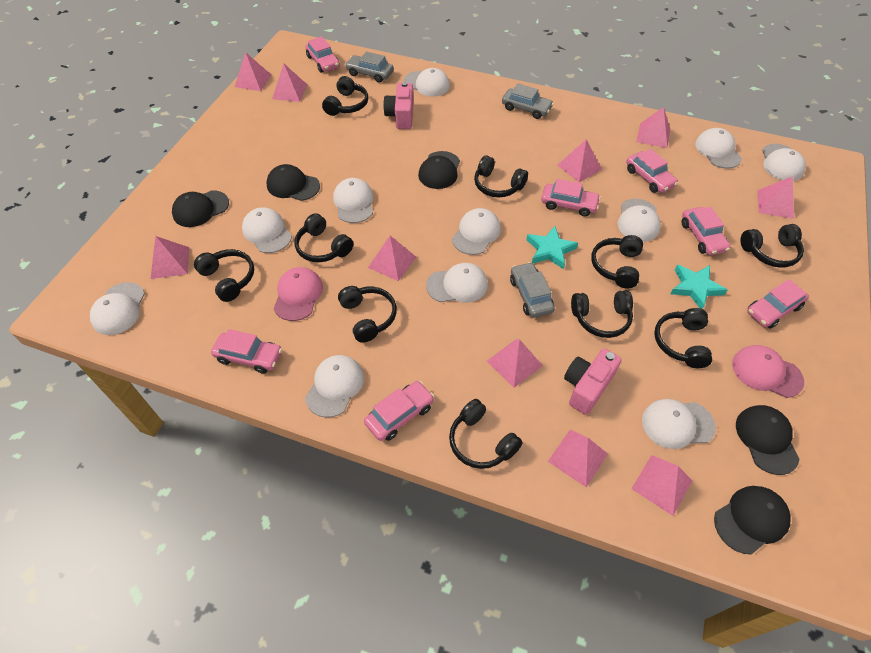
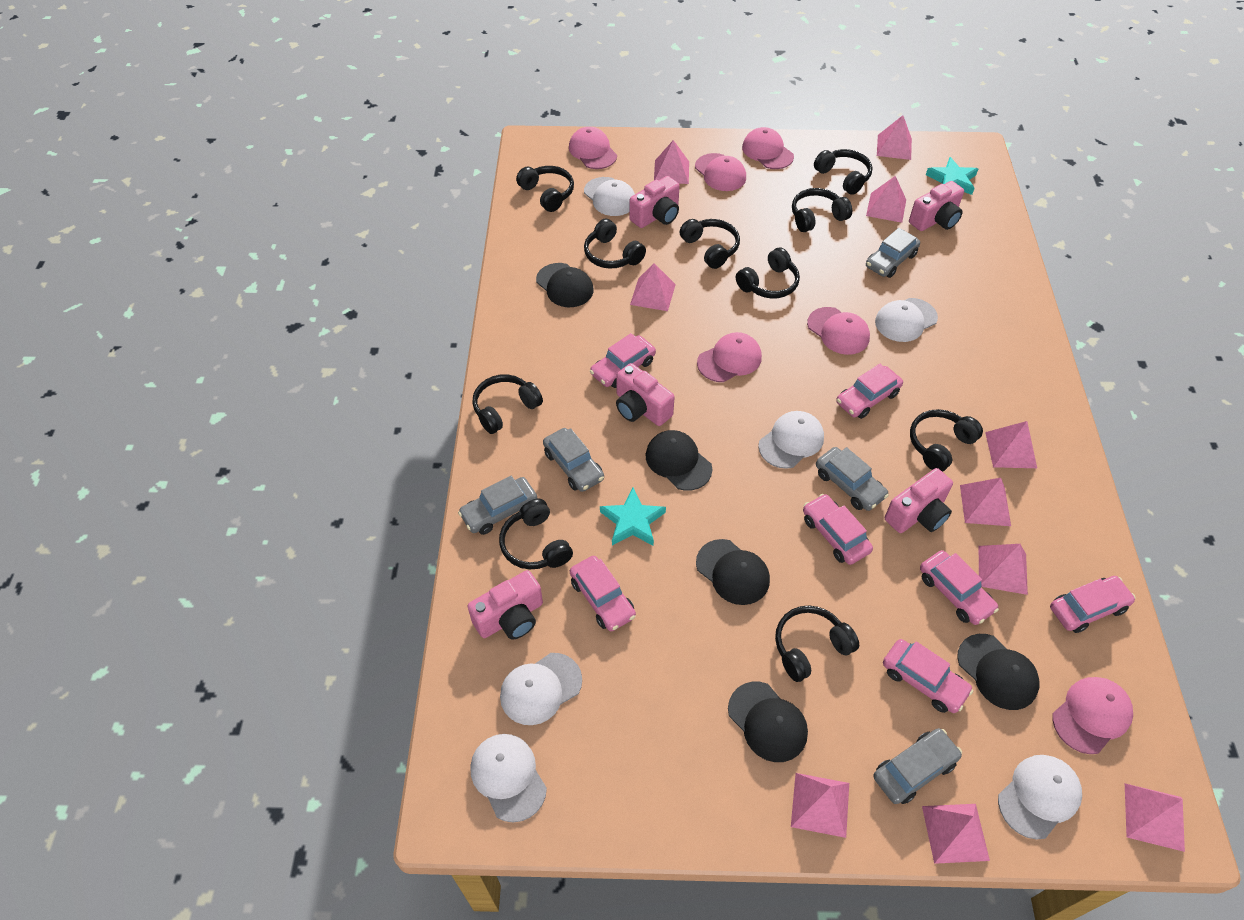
grey car: 3 -> 5
pink camera: 2 -> 5
pink cap: 2 -> 6
white cap: 11 -> 6

